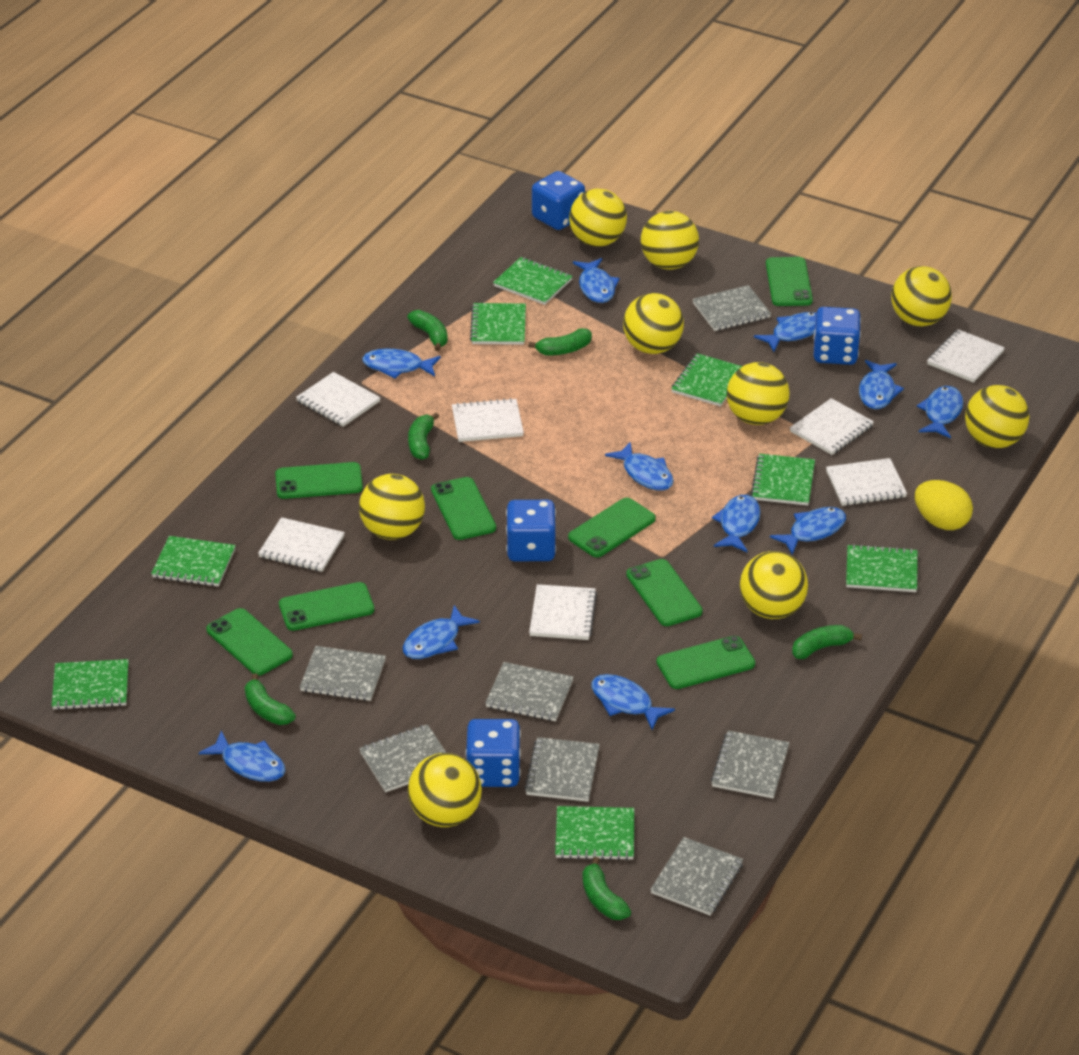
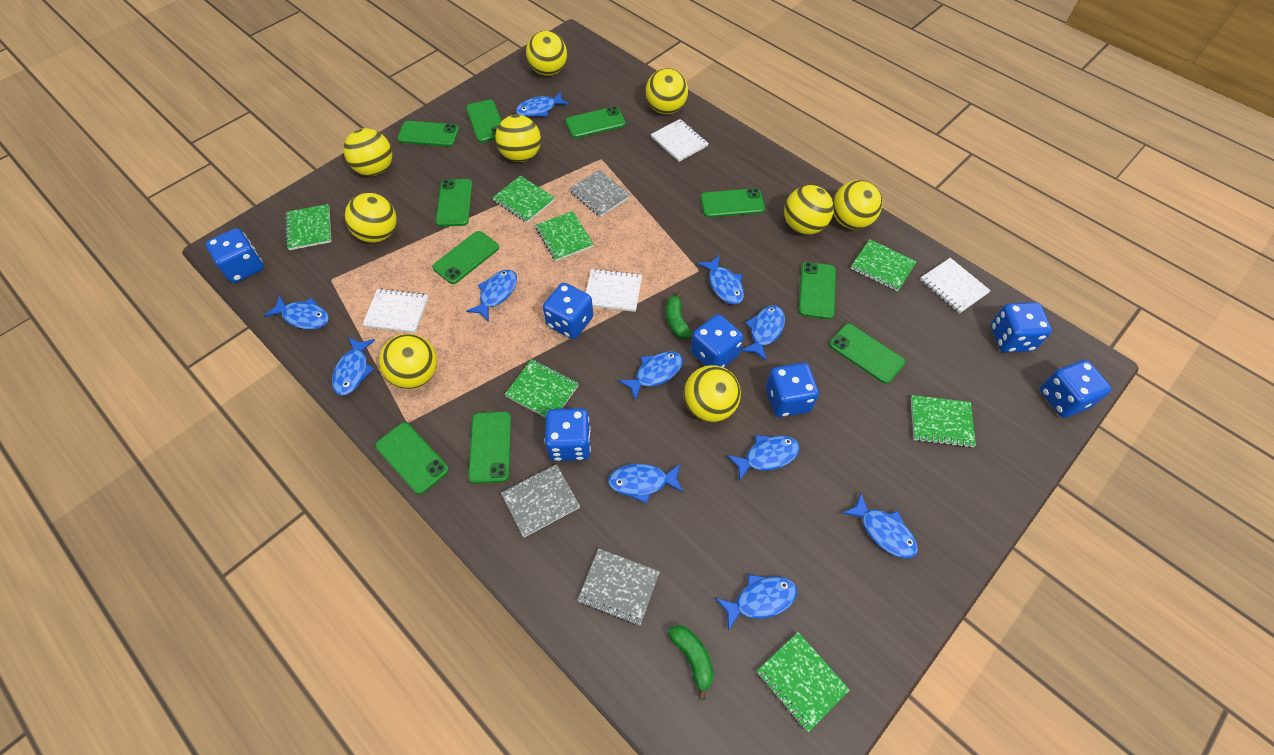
blue dice: 4 -> 7
green banana: 6 -> 2
green notebook: 8 -> 7
green phone: 8 -> 10
grey notebook: 7 -> 3
white notebook: 7 -> 4
yellow egg: 1 -> 0

